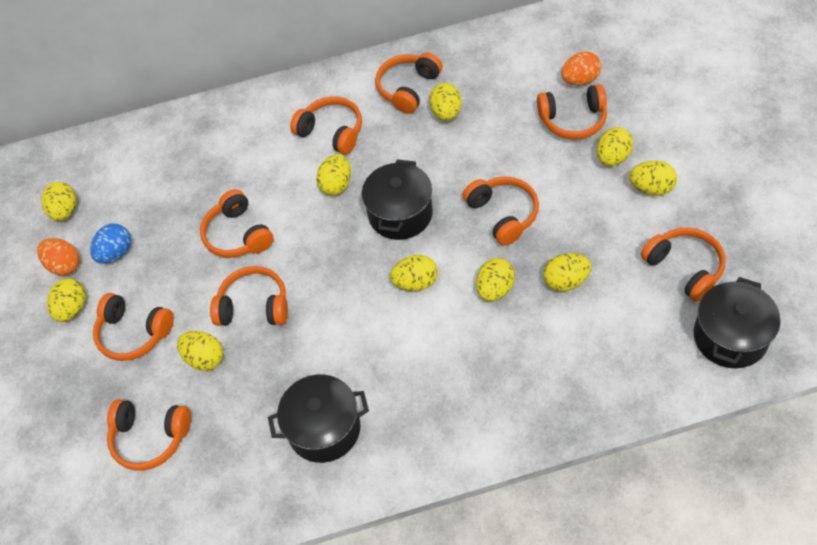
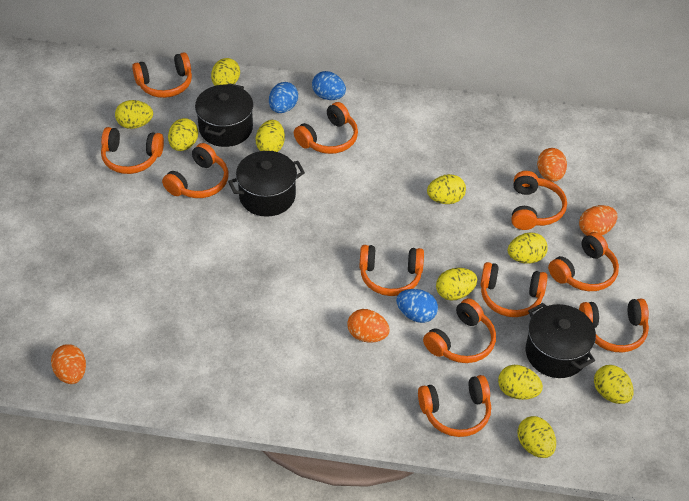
blue egg: 1 -> 3
orange egg: 2 -> 4
orange headphones: 9 -> 11

